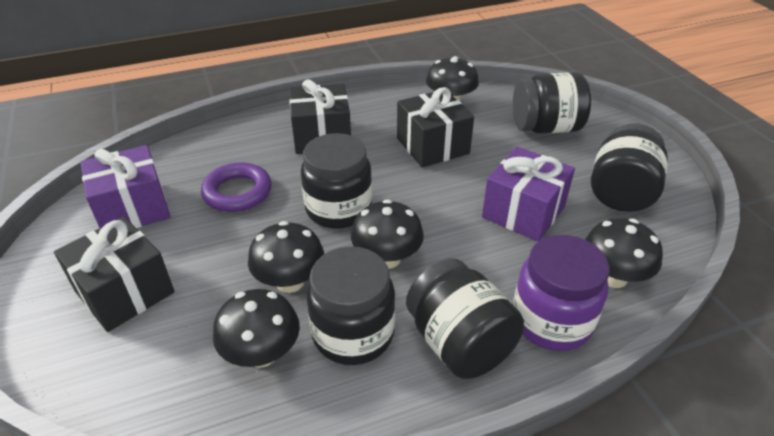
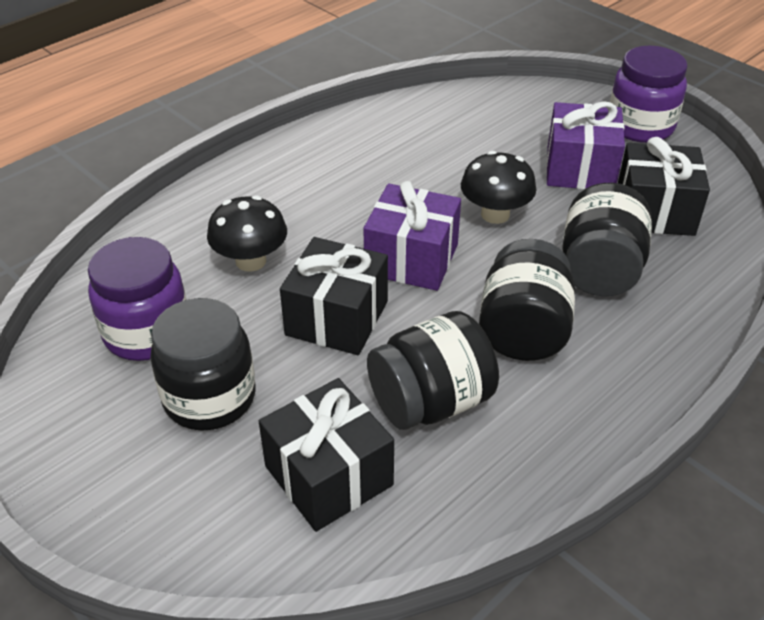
black jar: 5 -> 4
black mushroom: 5 -> 2
purple jar: 1 -> 2
purple ring: 1 -> 0

